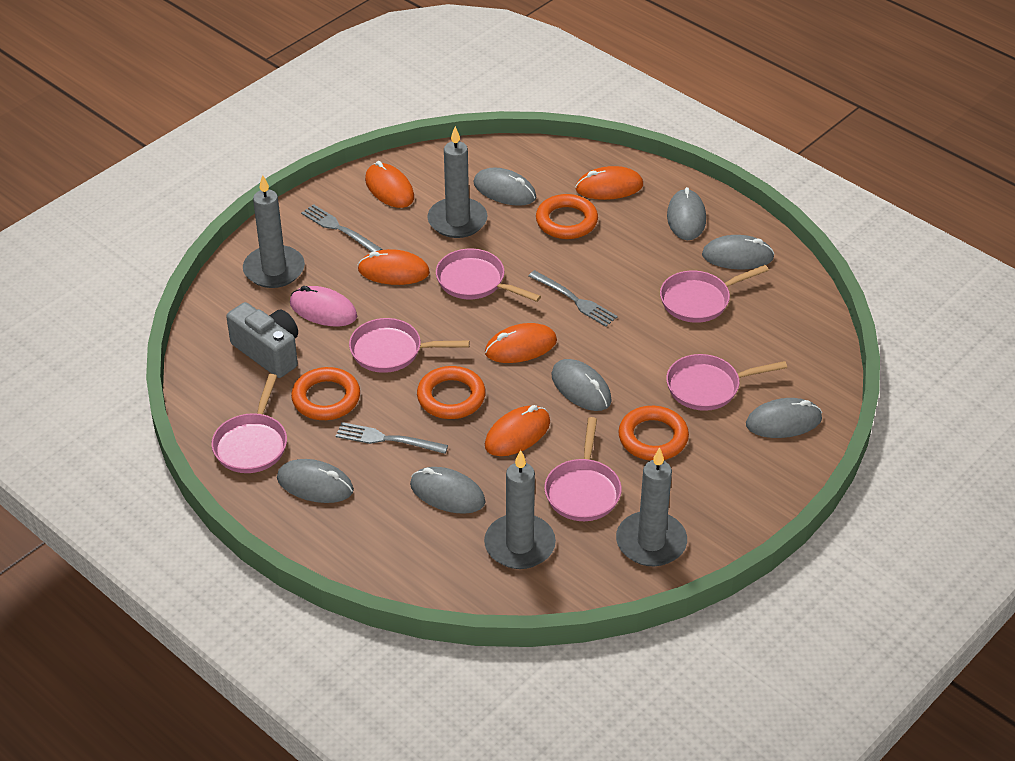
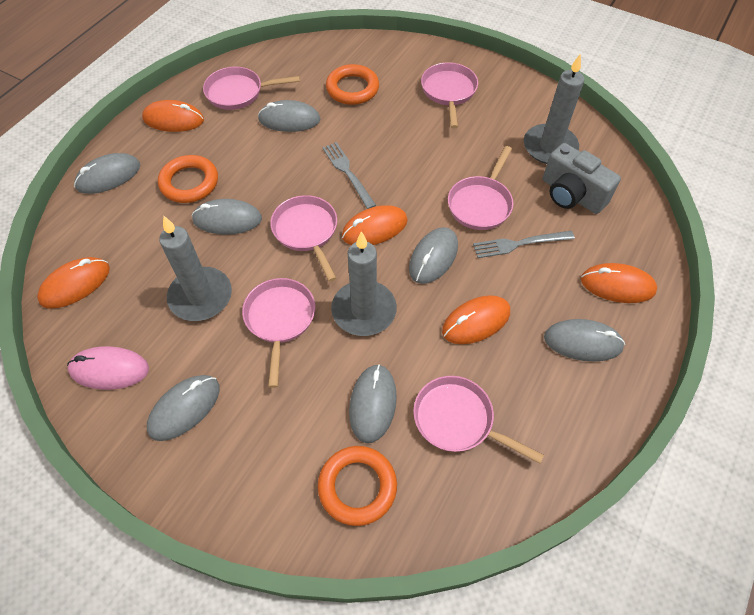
grey candle: 4 -> 3
grey fork: 3 -> 2
orange ring: 4 -> 3

